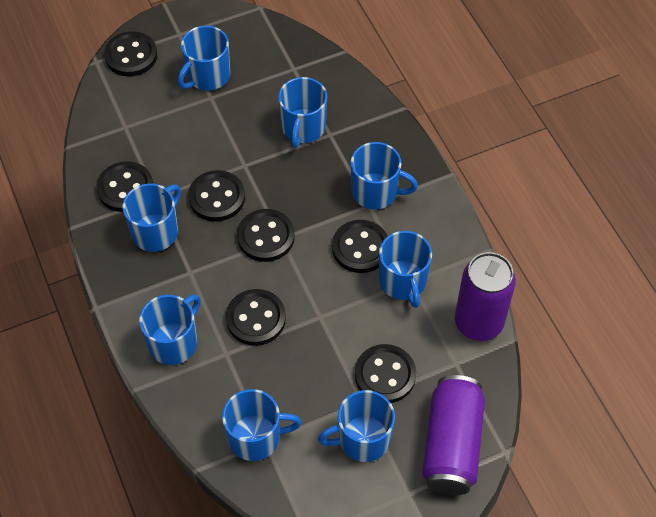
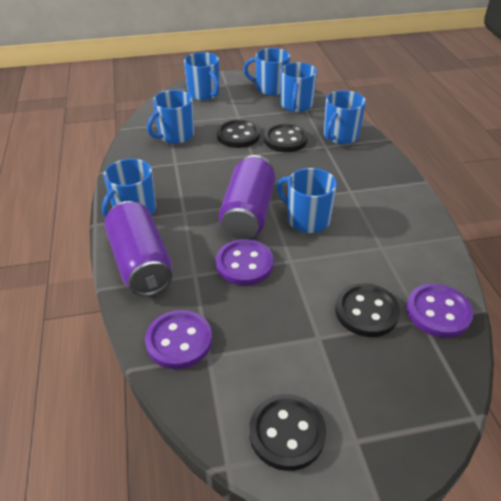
black button: 7 -> 4
blue mug: 8 -> 7
purple button: 0 -> 3

